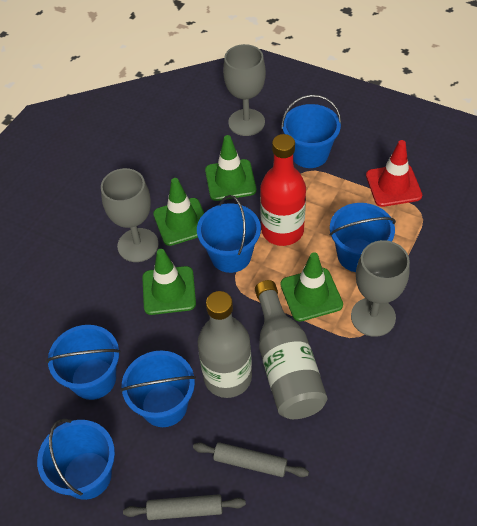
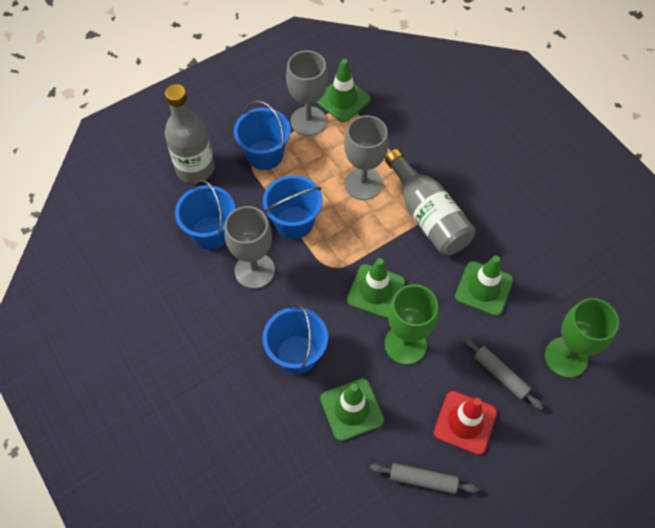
blue bucket: 6 -> 4
green goblet: 0 -> 2
red bottle: 1 -> 0

